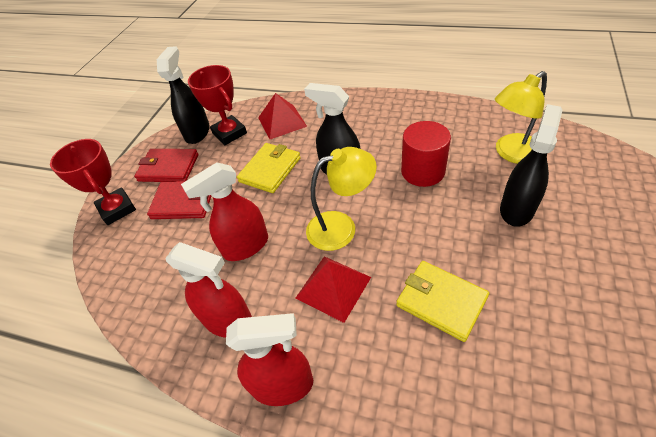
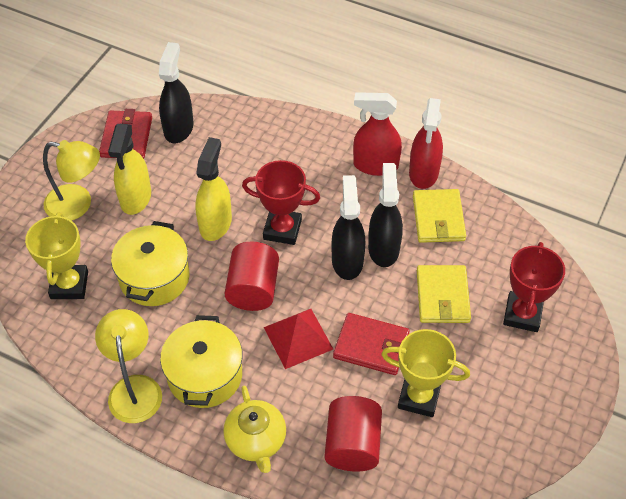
red cylinder: 1 -> 2
red pyramid: 2 -> 1
red spray bottle: 3 -> 2
yellow pot: 0 -> 2
yellow spray bottle: 0 -> 2
yellow teapot: 0 -> 1
yellow trophy: 0 -> 2

